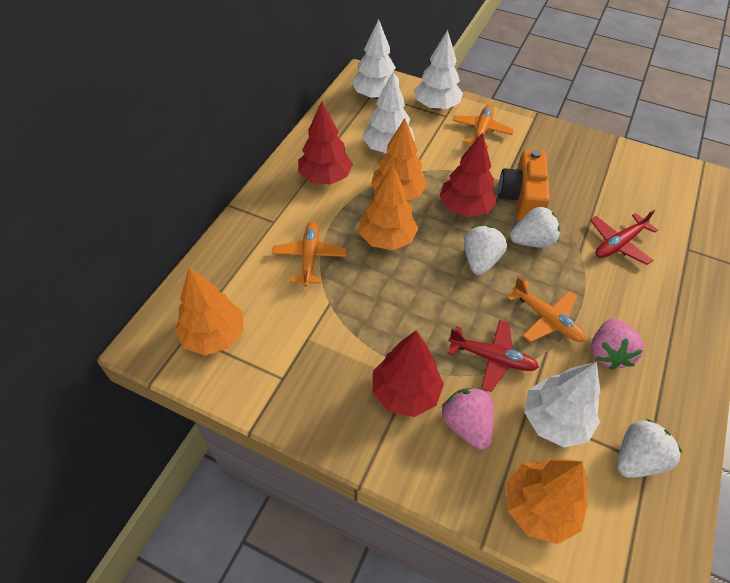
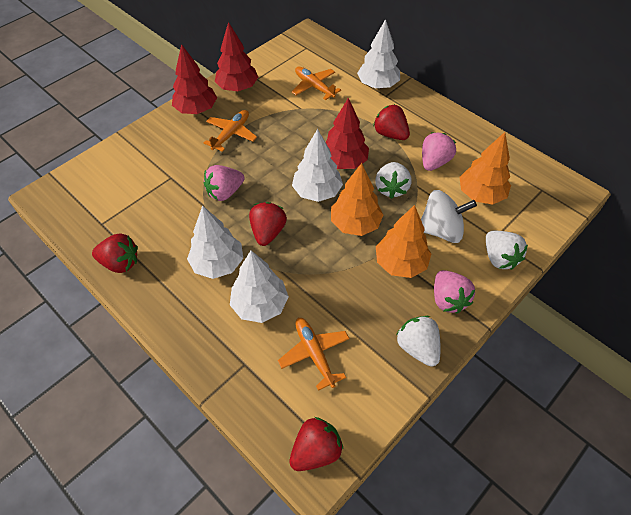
orange camera: 1 -> 0
orange tree: 4 -> 3
pink strawberry: 2 -> 3
red plane: 2 -> 0
red strawberry: 0 -> 4
white spinning top: 0 -> 1

